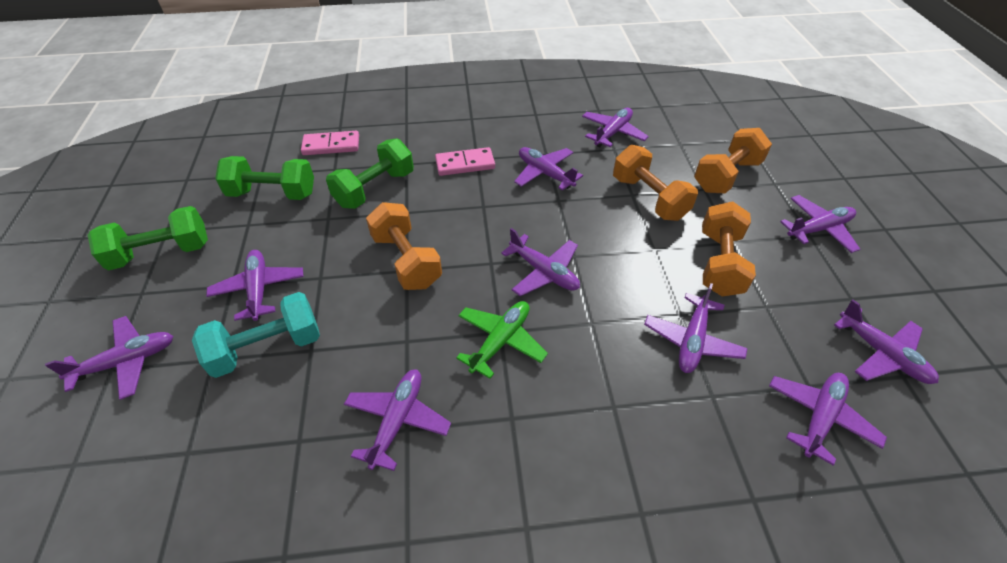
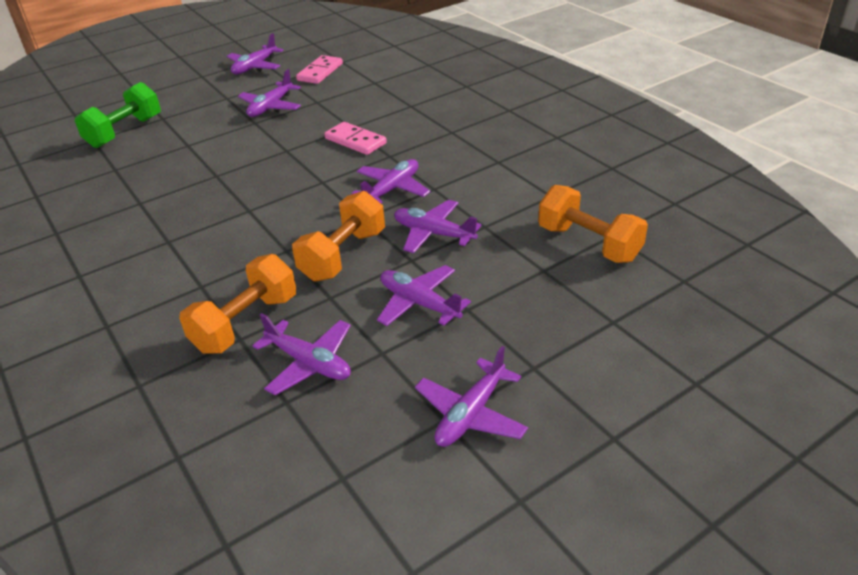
green dumbbell: 3 -> 1
green plane: 1 -> 0
orange dumbbell: 4 -> 3
purple plane: 10 -> 7
turquoise dumbbell: 1 -> 0

